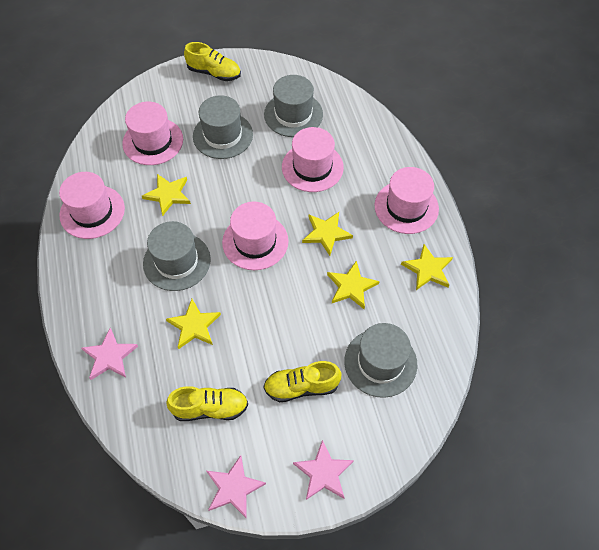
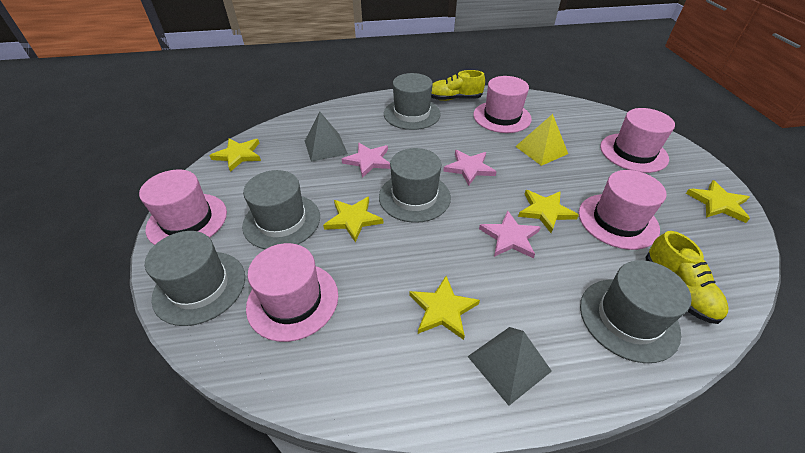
grey hat: 4 -> 5
grey pyramid: 0 -> 2
yellow pyramid: 0 -> 1
yellow shoe: 3 -> 2

